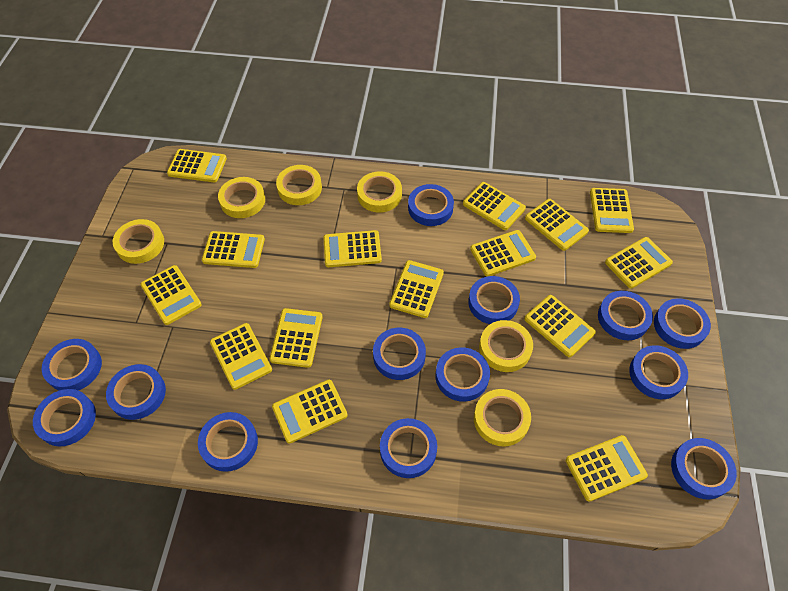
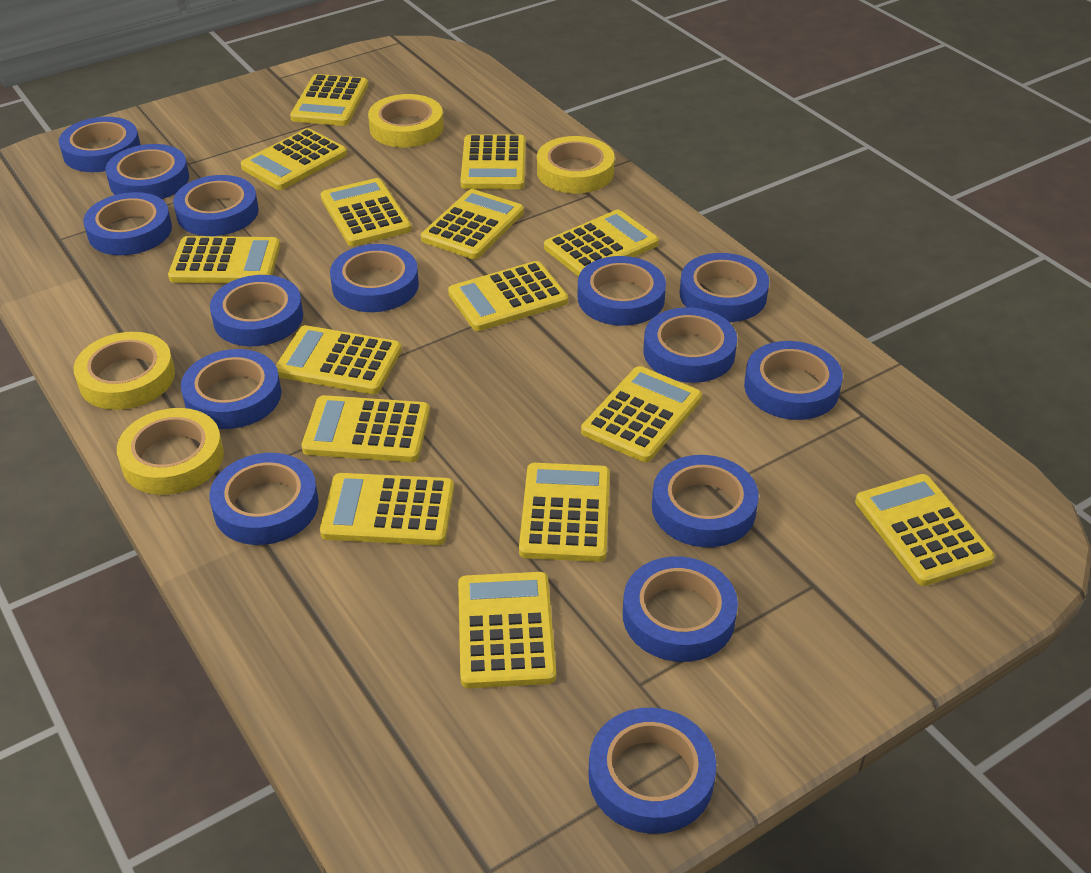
blue tape: 13 -> 15
yellow tape: 6 -> 4

